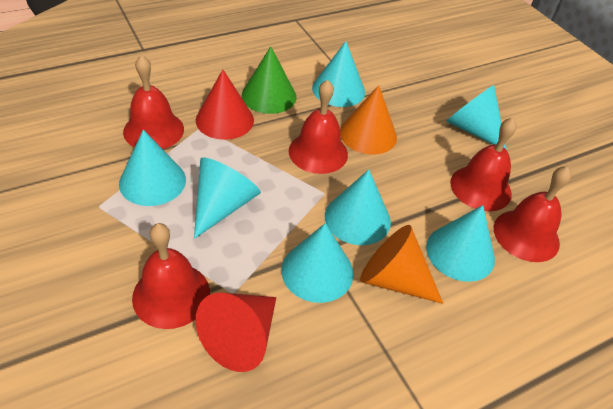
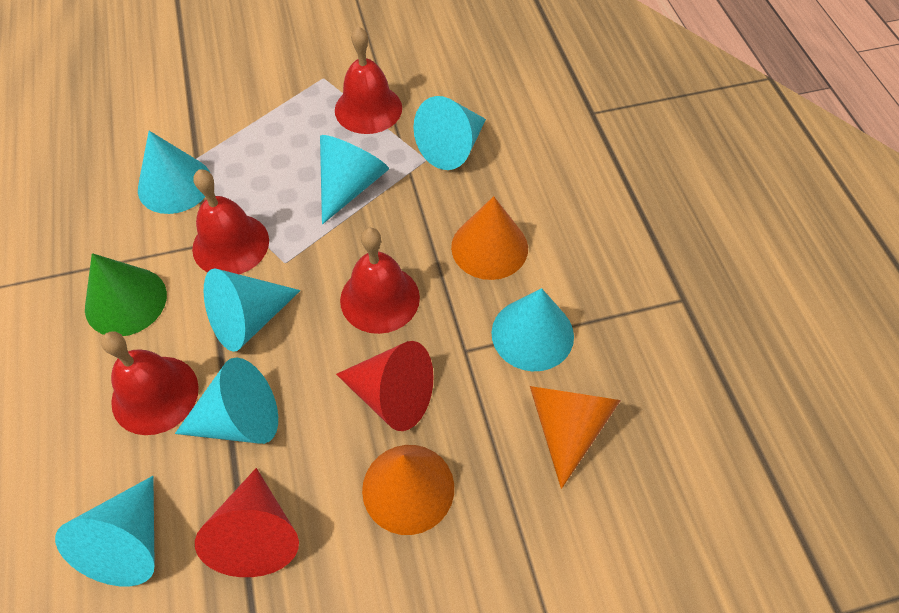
orange cone: 2 -> 3
red bell: 5 -> 4

